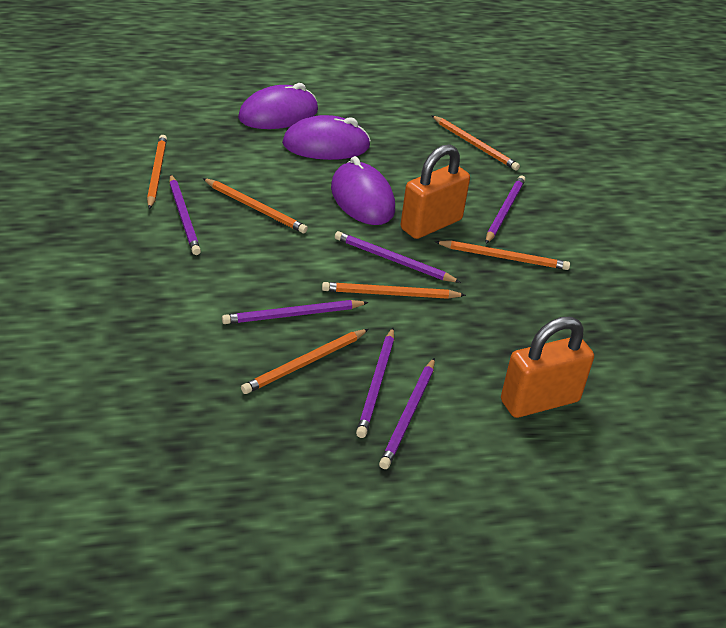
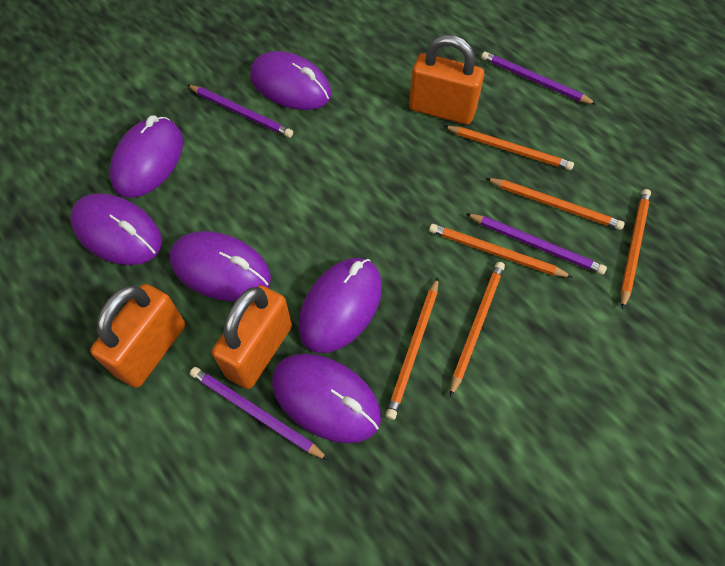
orange padlock: 2 -> 3
purple mouse: 3 -> 6
purple pencil: 6 -> 4

